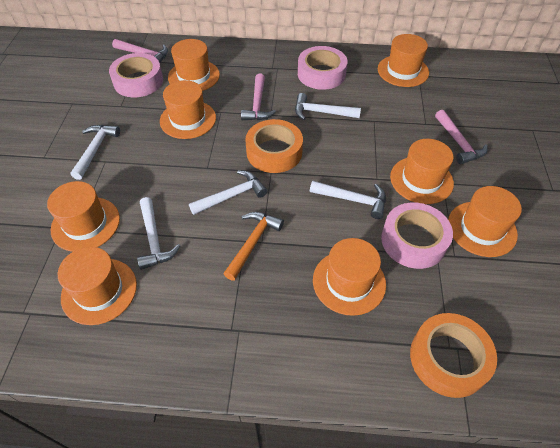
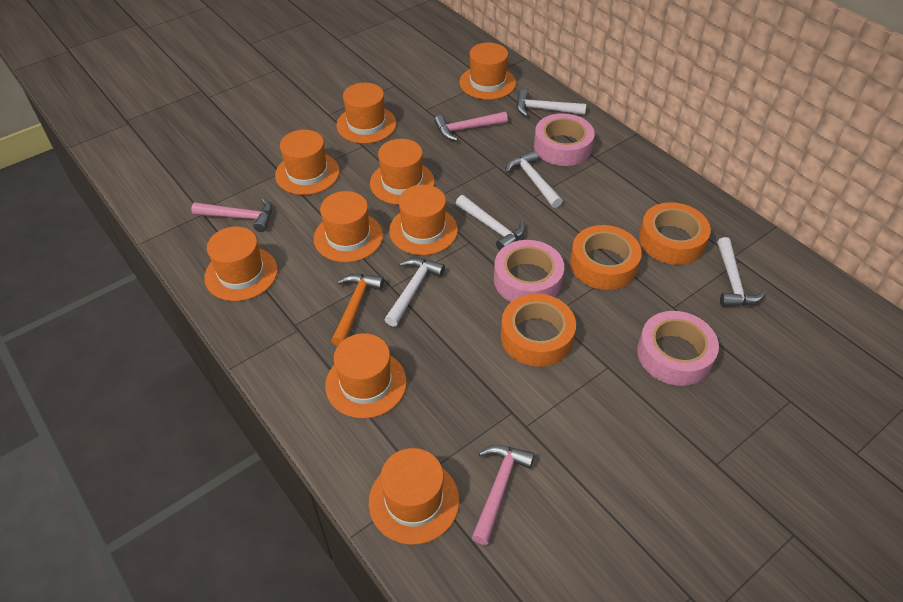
orange hat: 8 -> 9
orange tape: 2 -> 3

